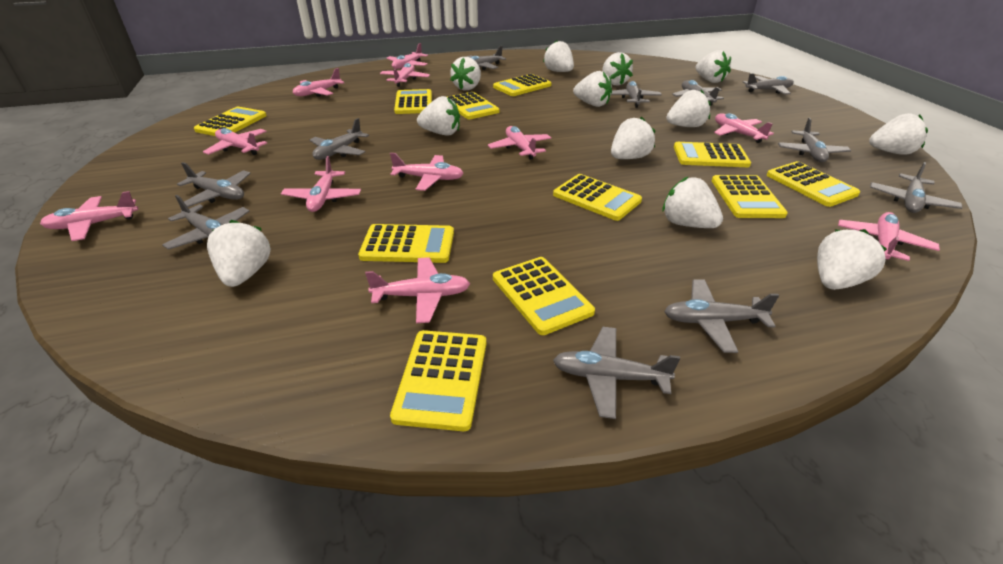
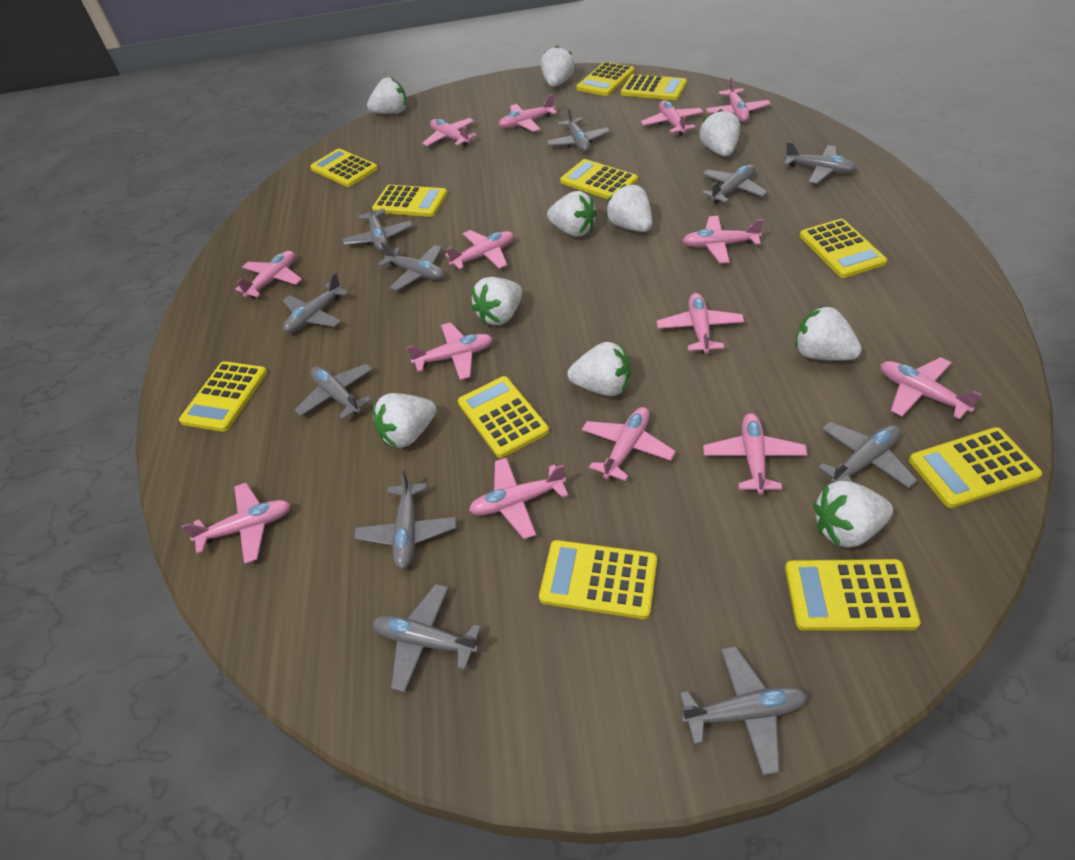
pink plane: 11 -> 14
white strawberry: 12 -> 10

